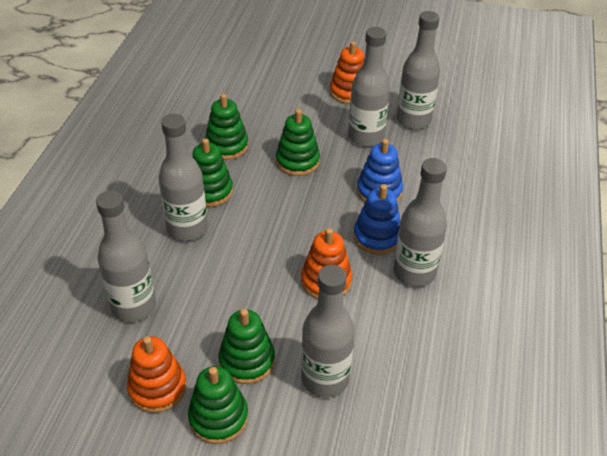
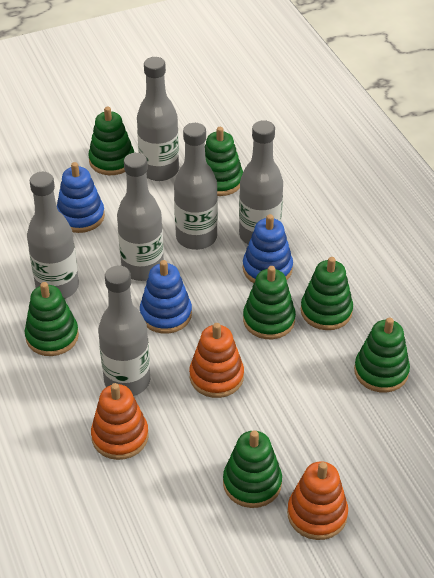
blue stacking toy: 2 -> 3
green stacking toy: 5 -> 7

